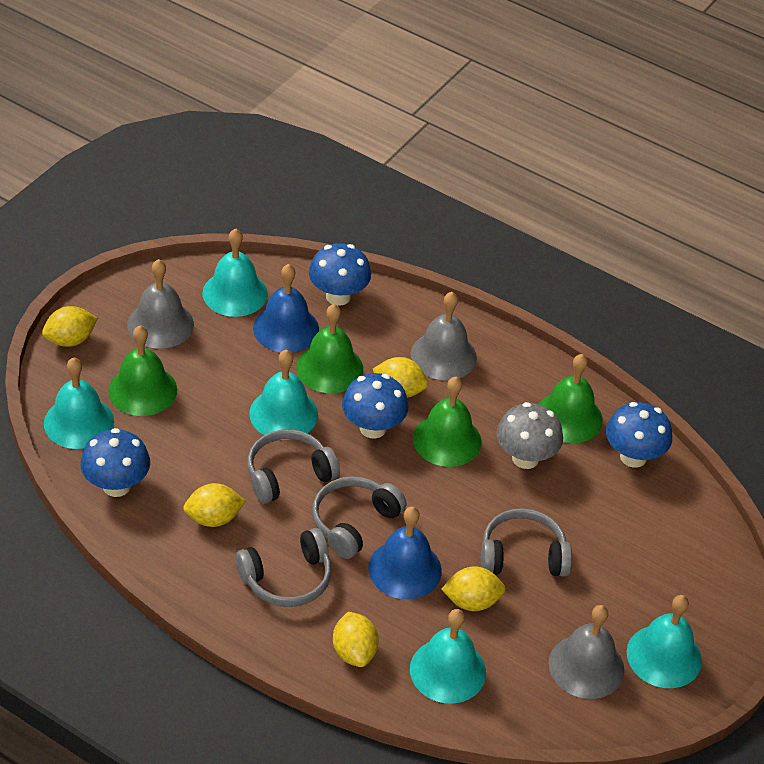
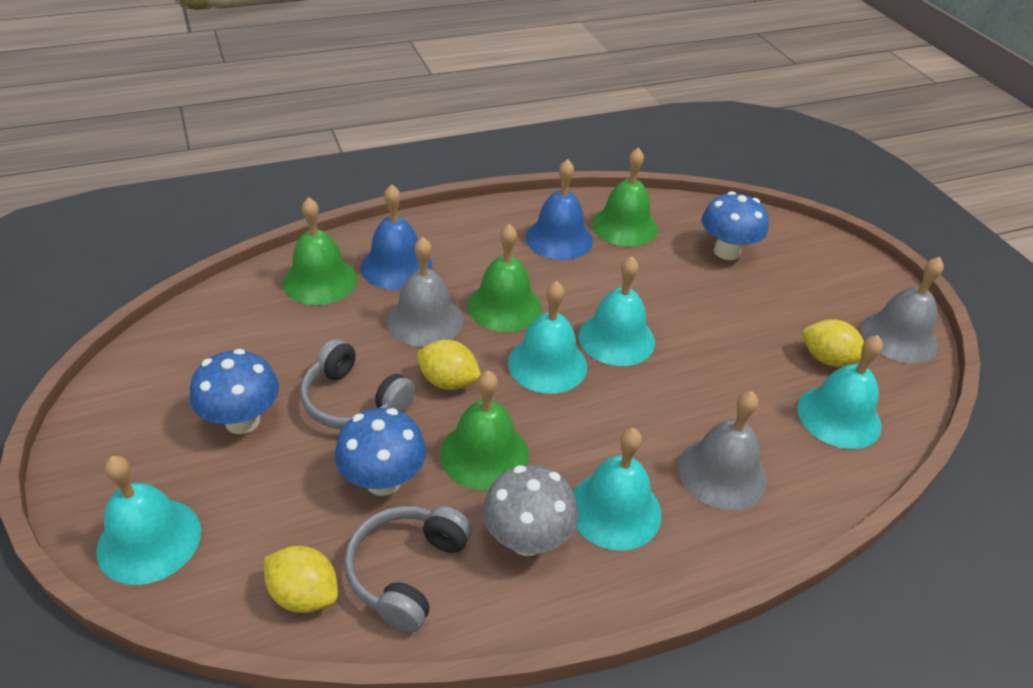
blue mushroom: 4 -> 3
grey headphones: 4 -> 2
yellow lemon: 5 -> 3

